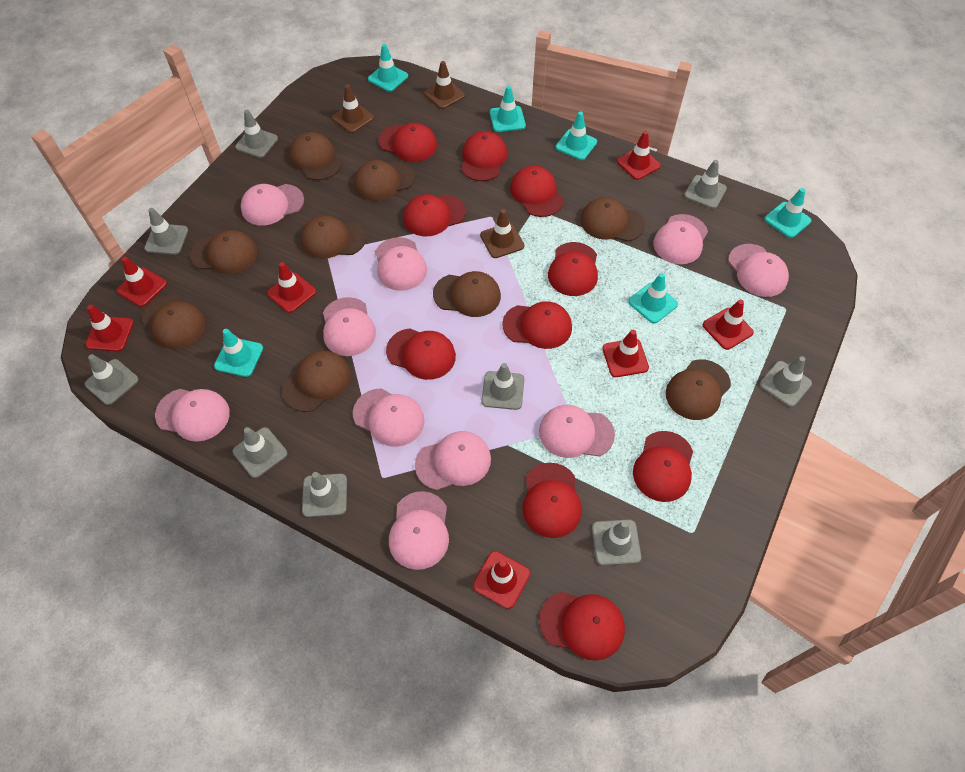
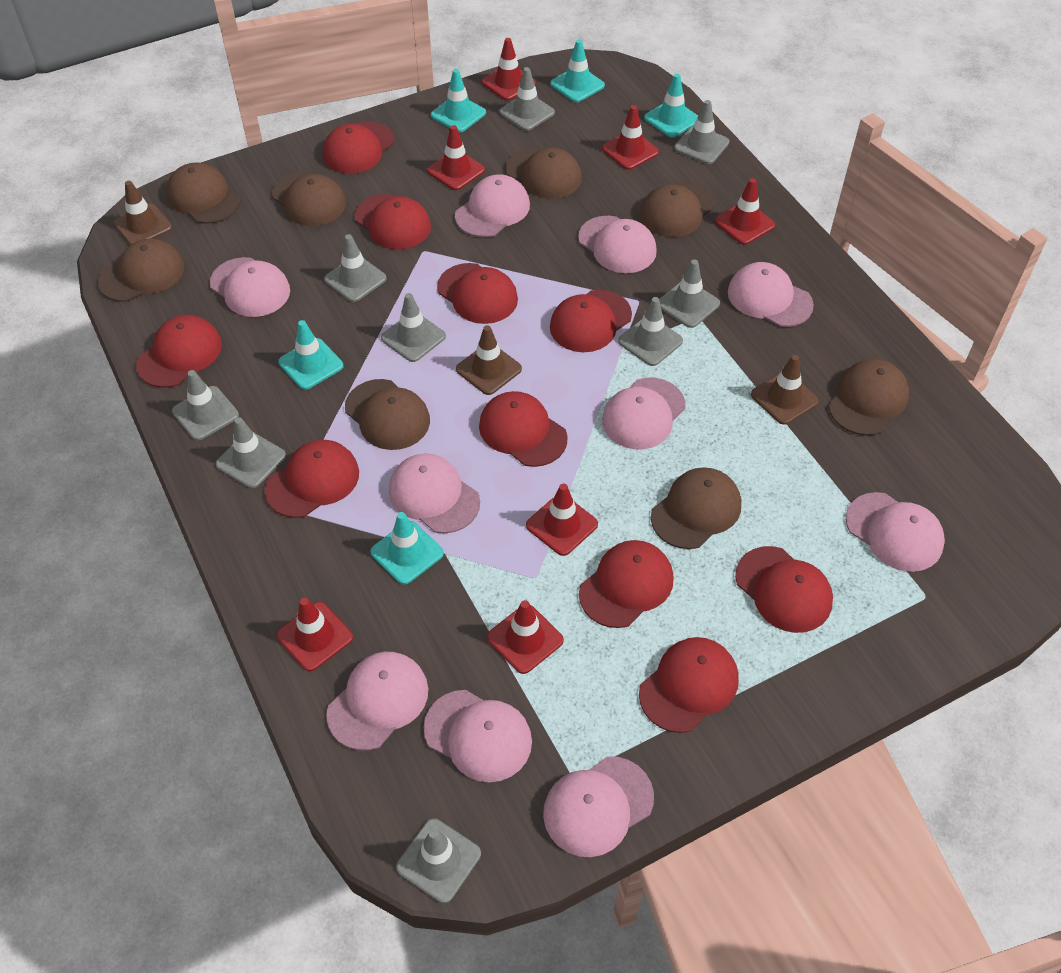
brown cap: 9 -> 8
turquoise traffic cone: 6 -> 5

